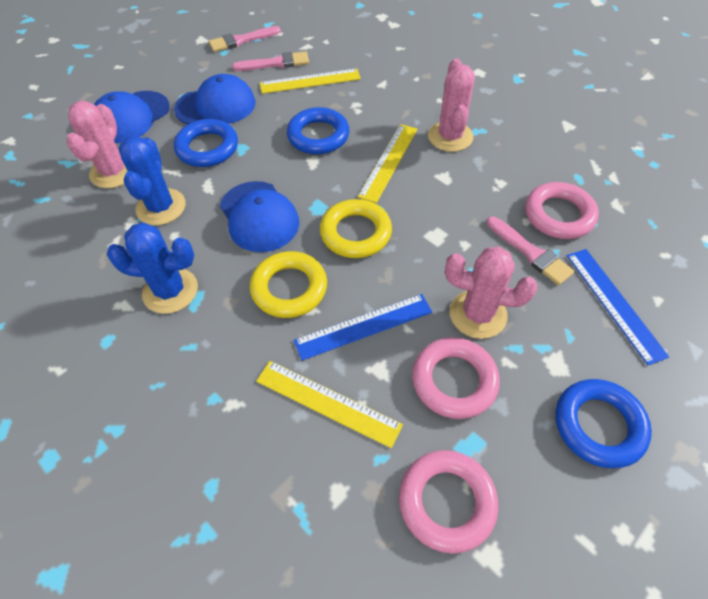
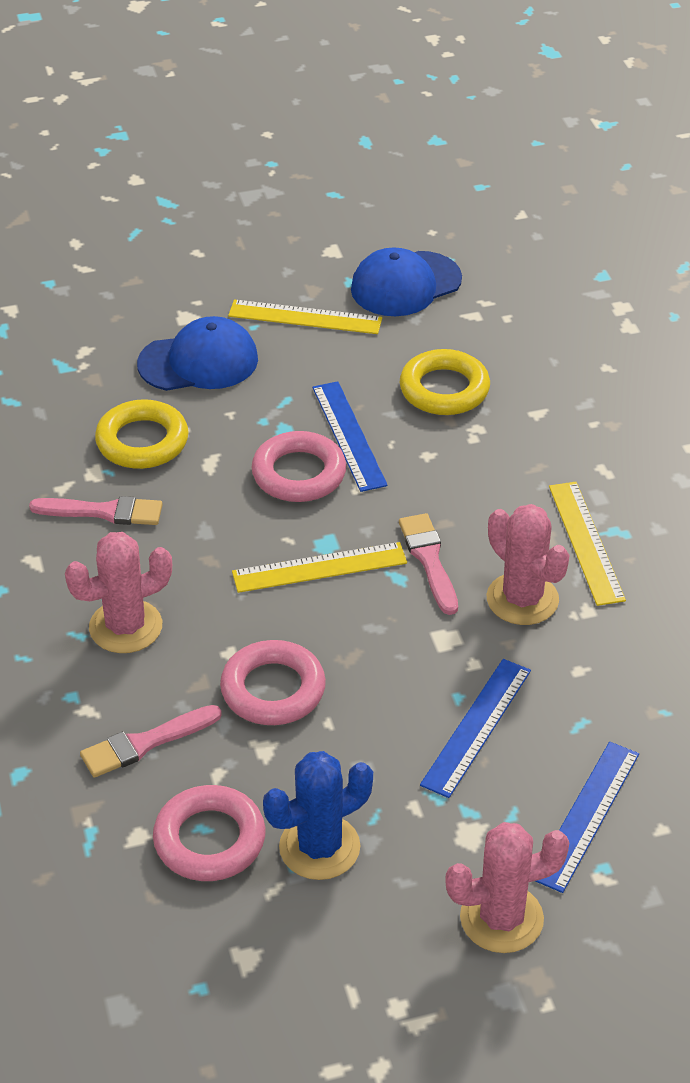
blue cactus: 2 -> 1
blue cap: 3 -> 2
blue ring: 3 -> 0
blue ruler: 2 -> 3

